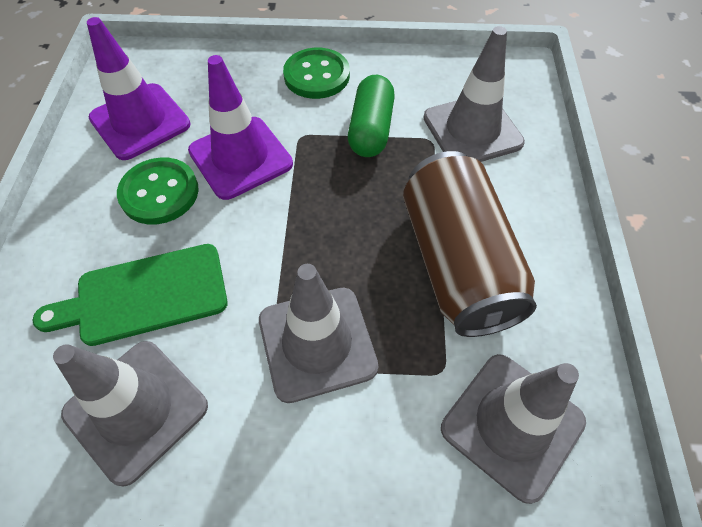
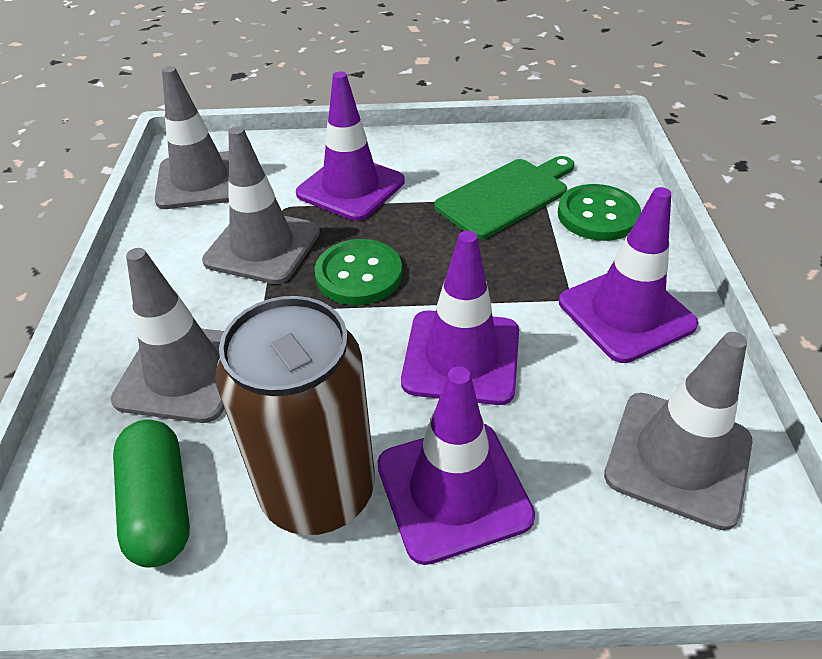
purple traffic cone: 2 -> 4

